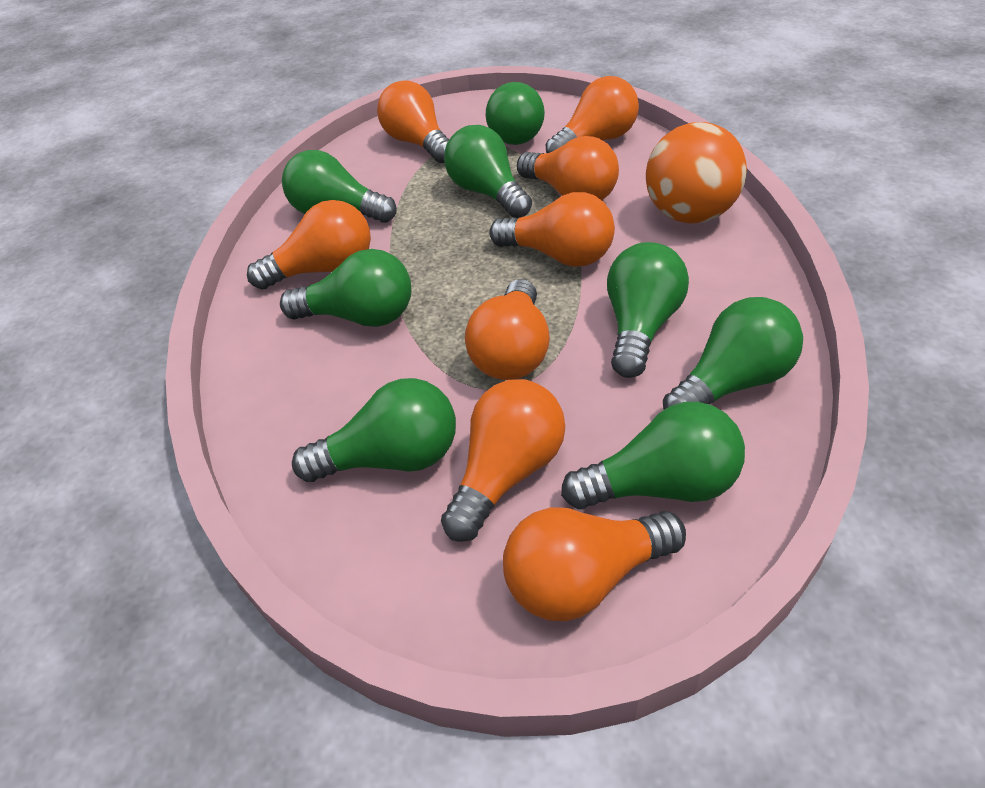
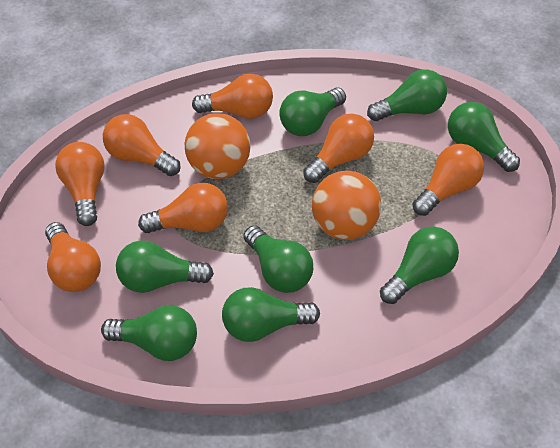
orange ball: 1 -> 2
orange light bulb: 8 -> 7

